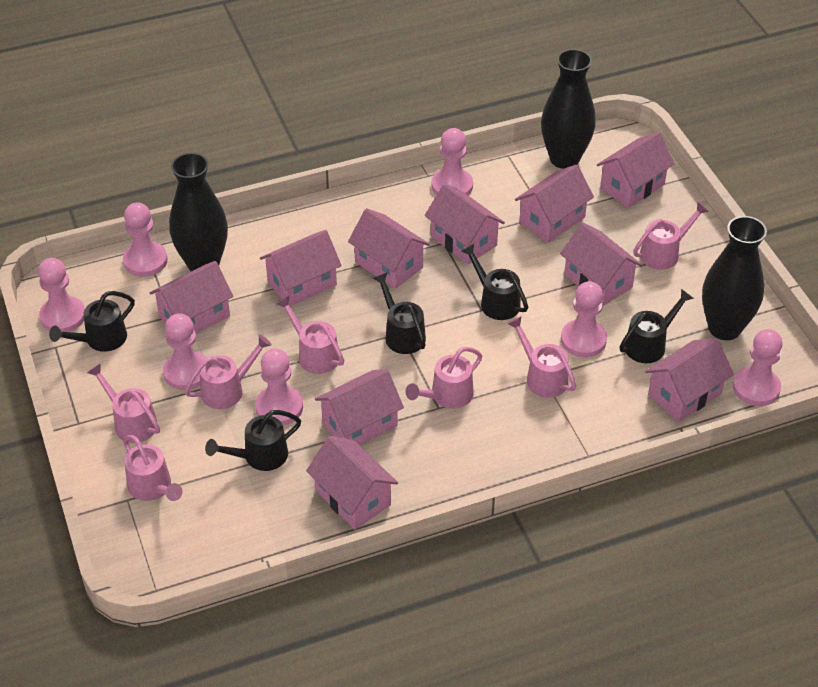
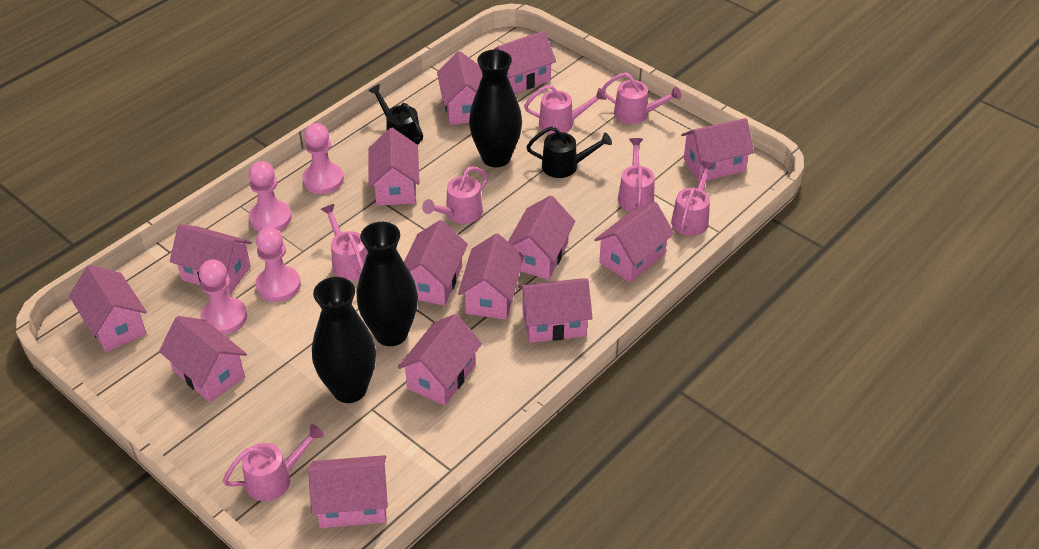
black watering can: 5 -> 2
pink house: 10 -> 14
pink pawn: 7 -> 4

